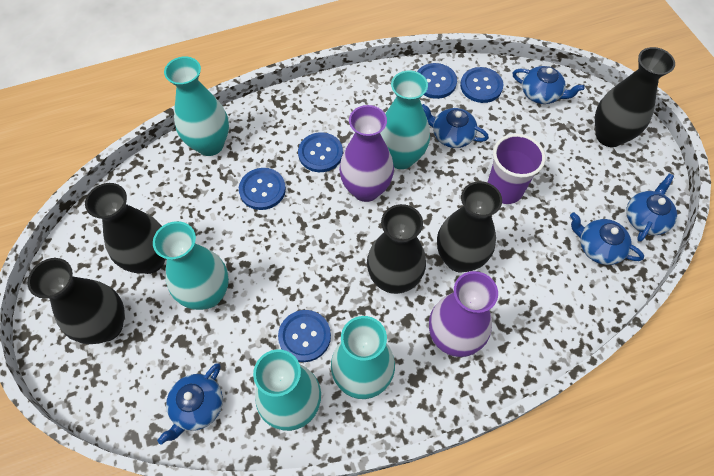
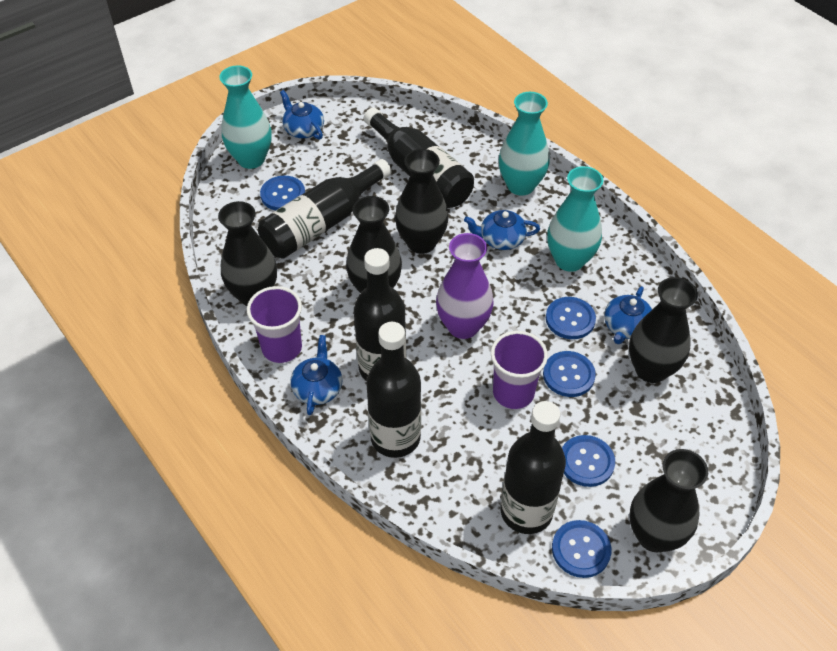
black bottle: 0 -> 5
blue teapot: 5 -> 4
purple cup: 1 -> 2
purple vase: 2 -> 1
turquoise vase: 5 -> 3

